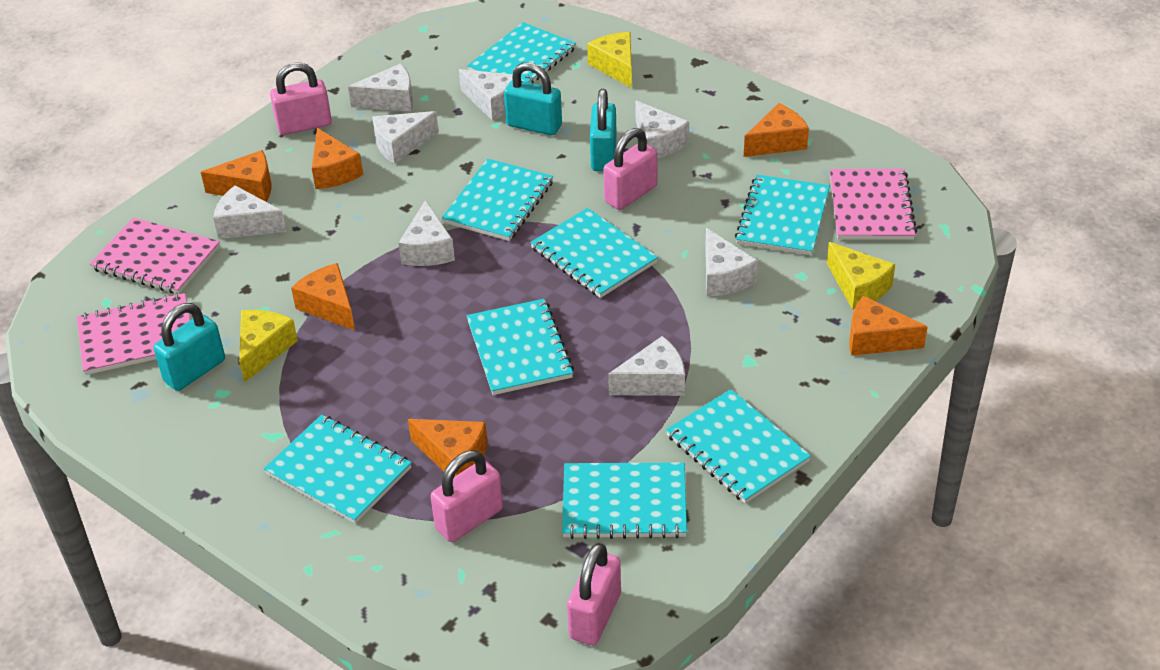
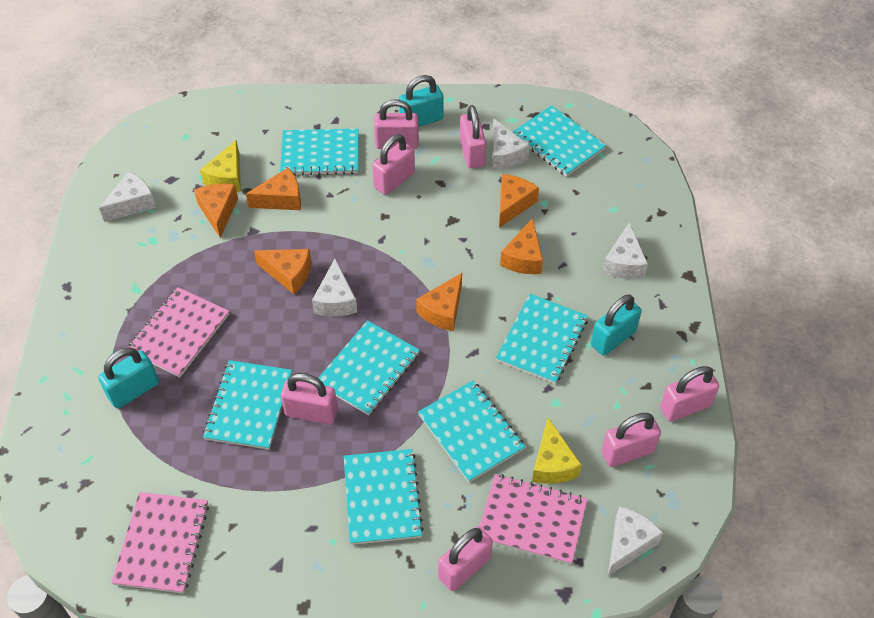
pink padlock: 4 -> 7
turquoise notebook: 8 -> 7
white cheese: 8 -> 5
yellow cheese: 3 -> 2

